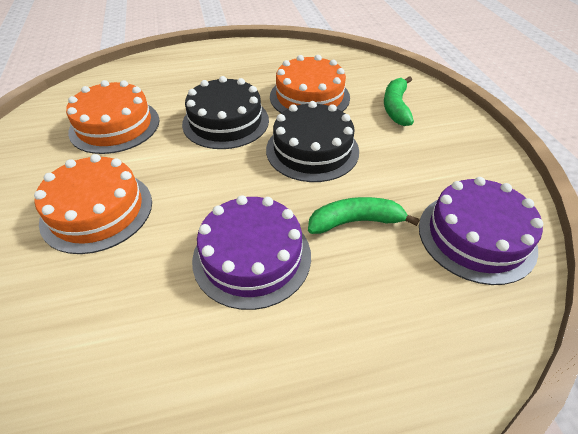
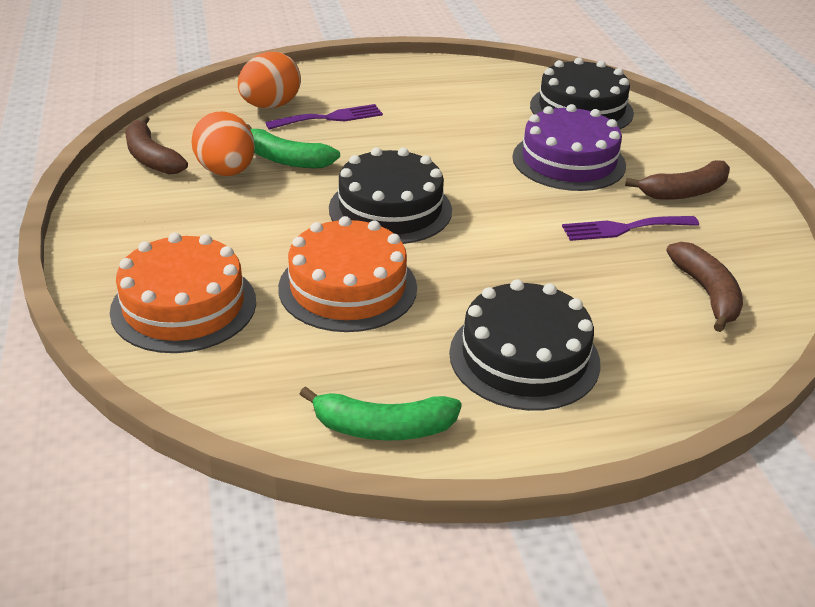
black cake: 2 -> 3
brown banana: 0 -> 3
orange cake: 3 -> 2
orange egg: 0 -> 2
purple cake: 2 -> 1
purple fork: 0 -> 2

